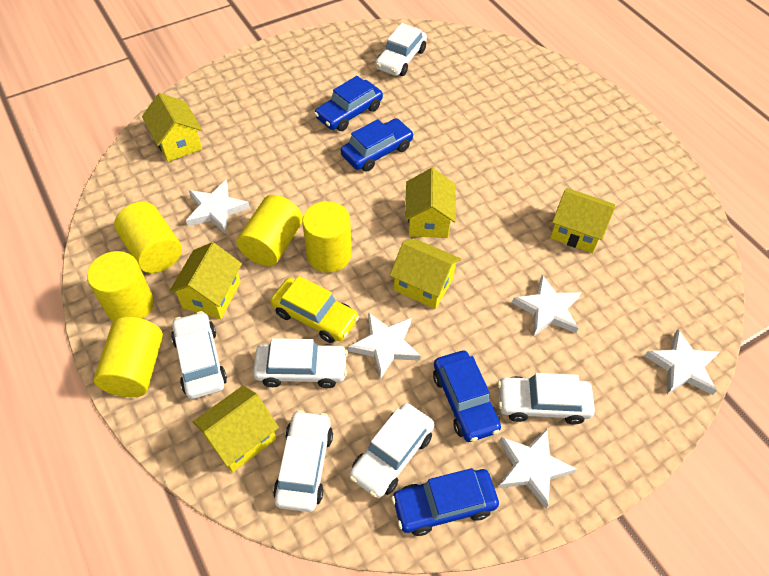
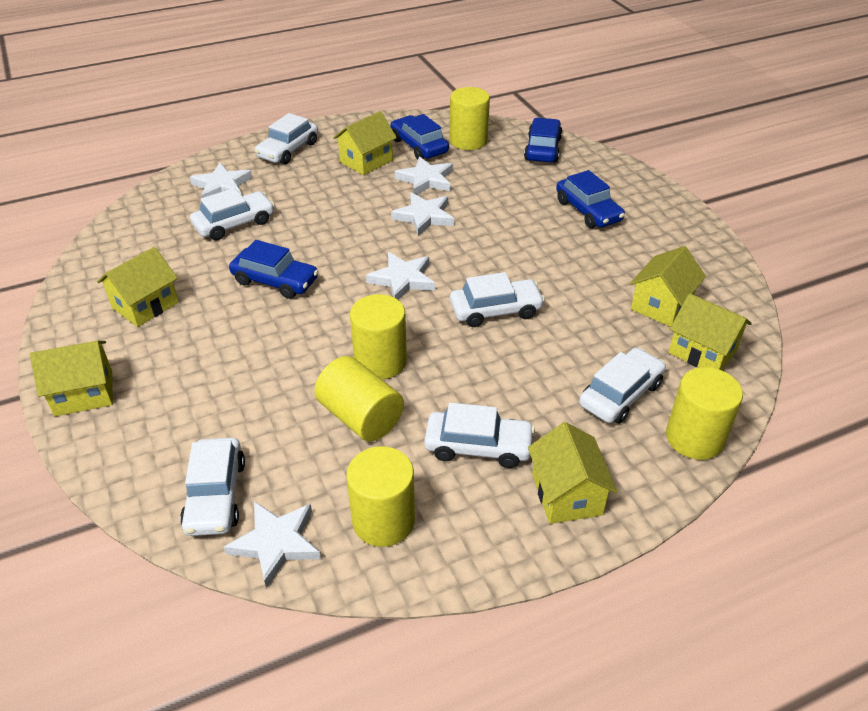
yellow car: 1 -> 0

